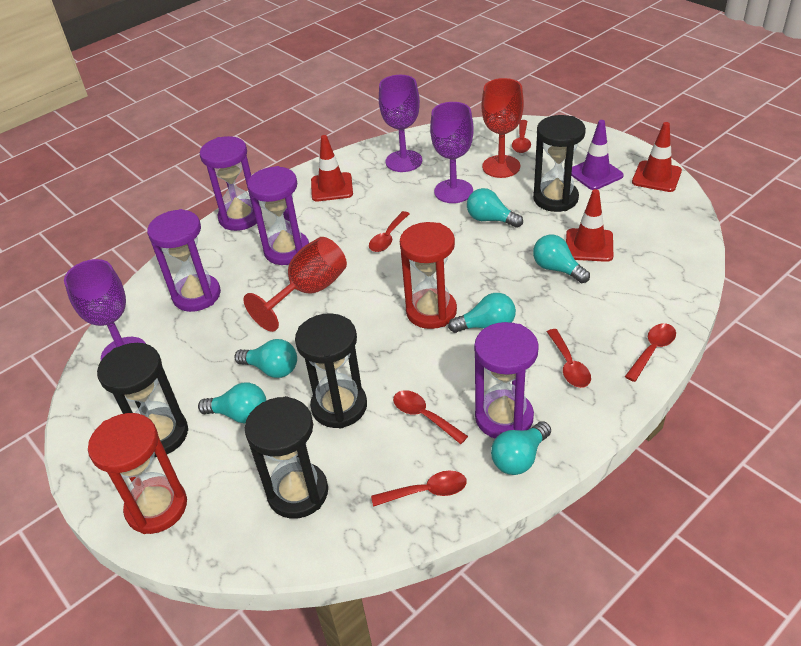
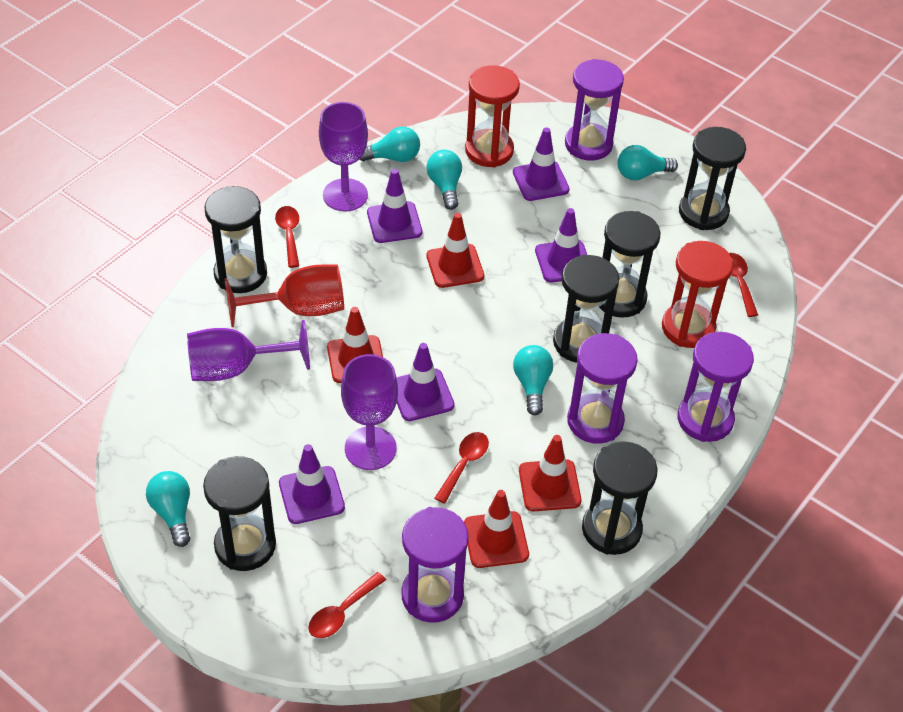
black hourglass: 4 -> 6
purple traffic cone: 1 -> 5
red goblet: 2 -> 1
red spoon: 6 -> 4
red traffic cone: 3 -> 4
turquoise light bulb: 6 -> 5

